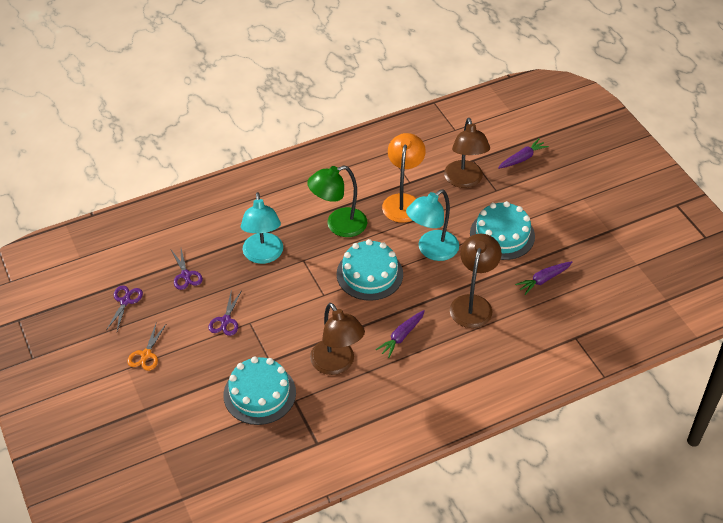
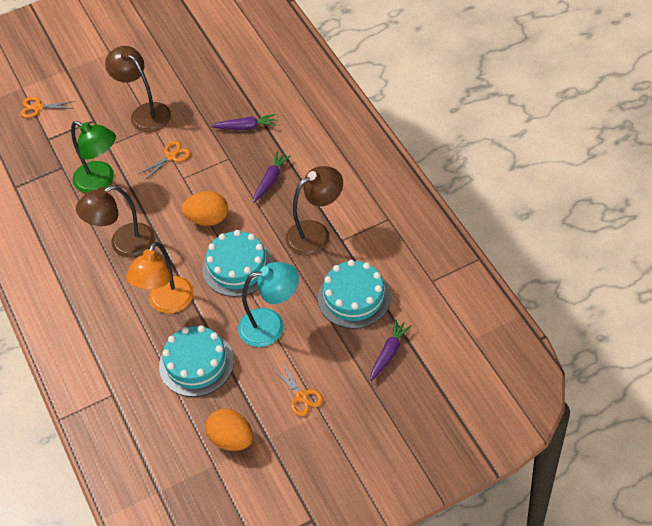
orange egg: 0 -> 2
orange scissors: 1 -> 3
purple scissors: 3 -> 0
turquoise lamp: 2 -> 1

